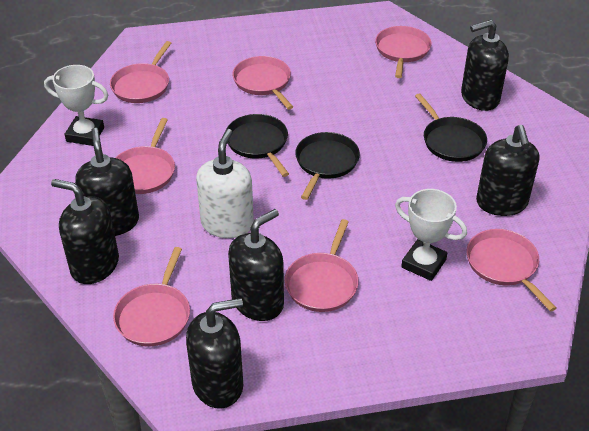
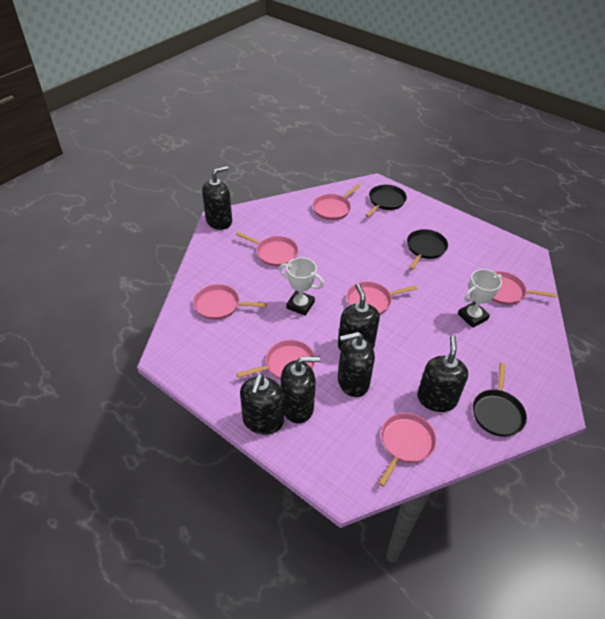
white soap dispenser: 1 -> 0

